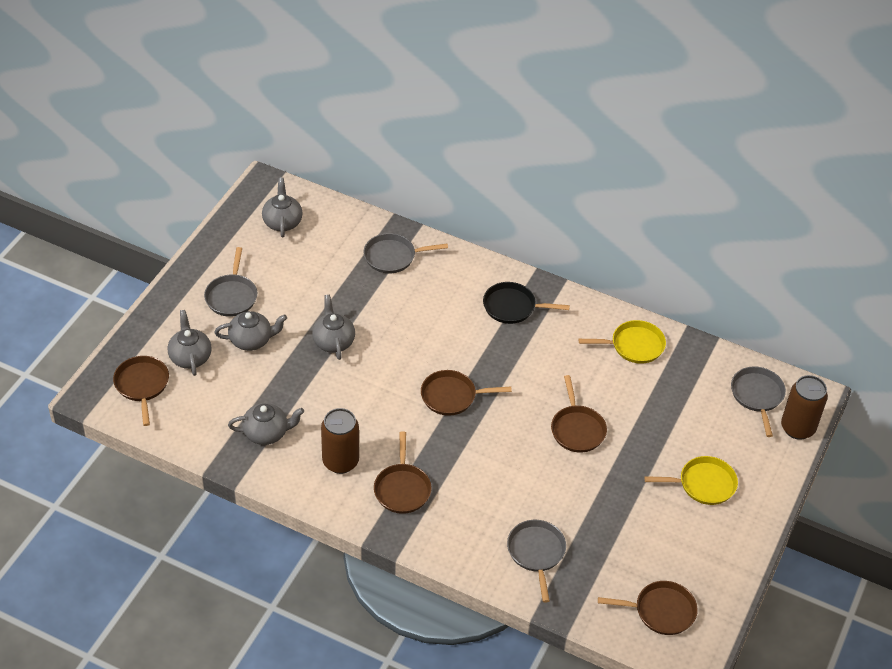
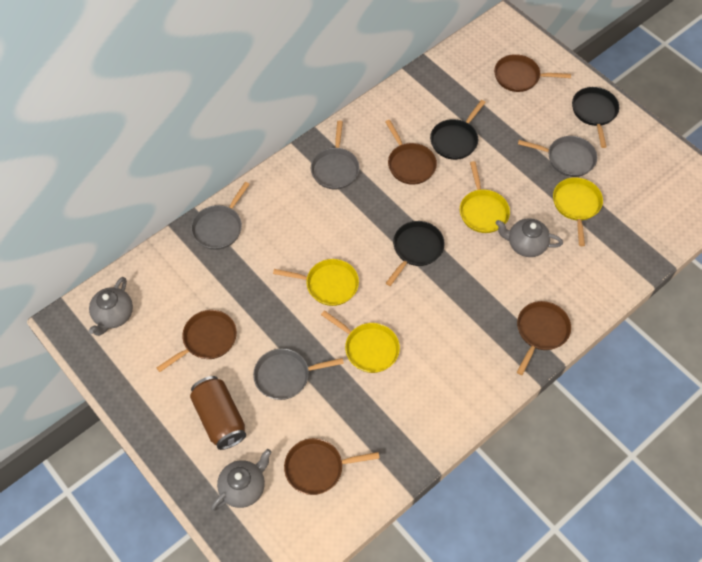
black pan: 1 -> 3
brown can: 2 -> 1
grey teapot: 5 -> 3
yellow pan: 2 -> 4

